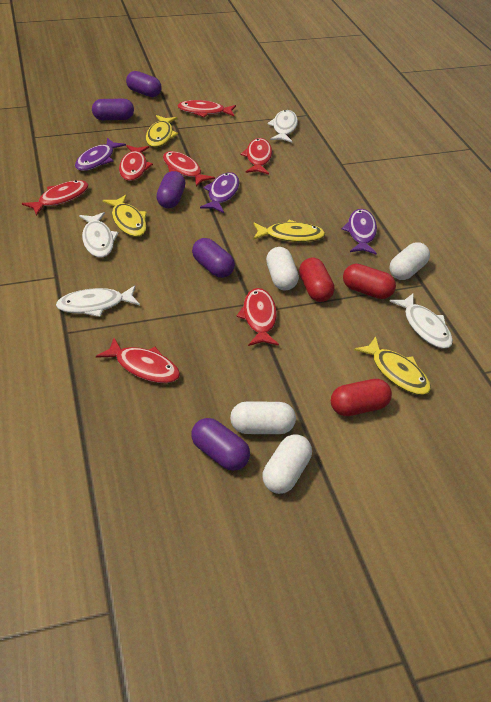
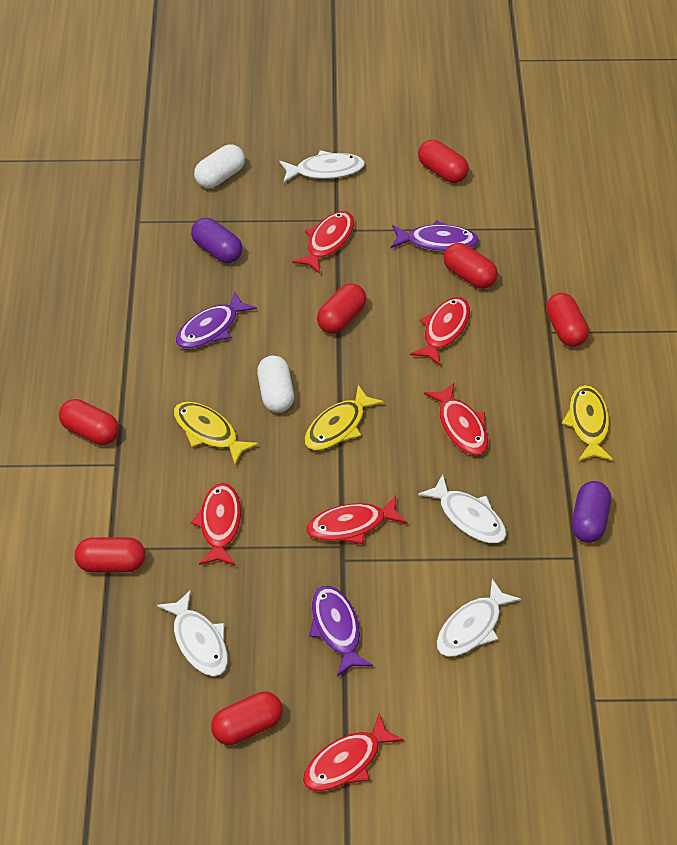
purple capsule: 5 -> 2
red capsule: 3 -> 7
red fish: 7 -> 6
white capsule: 4 -> 2
yellow fish: 4 -> 3

